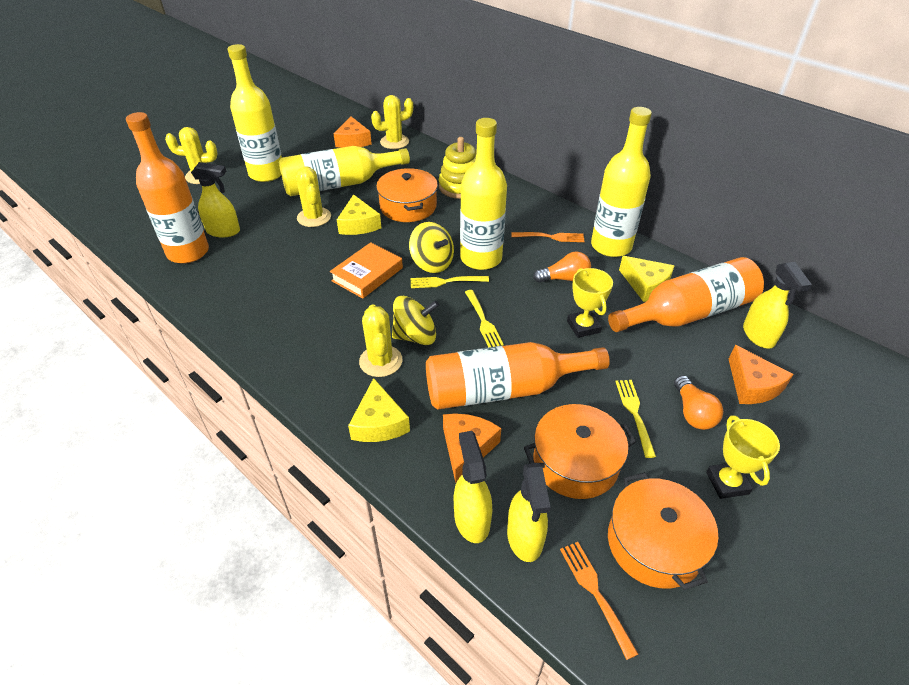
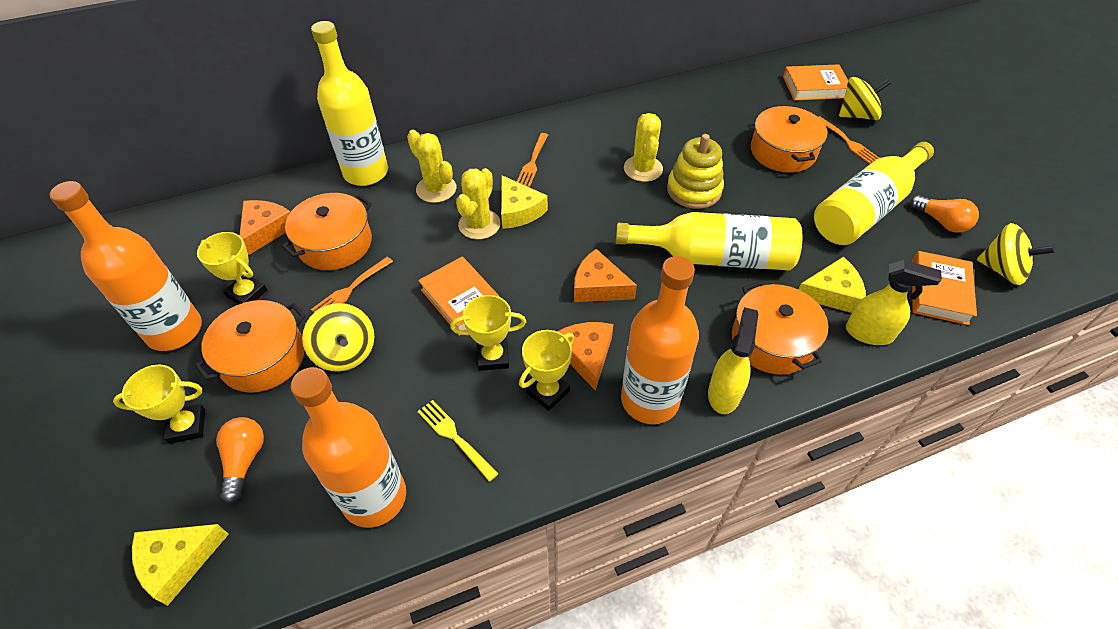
orange book: 1 -> 3
orange fork: 2 -> 3
orange pot: 3 -> 4
yellow bottle: 4 -> 3
yellow cactus: 4 -> 3
yellow fork: 3 -> 1
yellow spinning top: 2 -> 3
yellow spray bottle: 4 -> 2
yellow trophy: 2 -> 4

